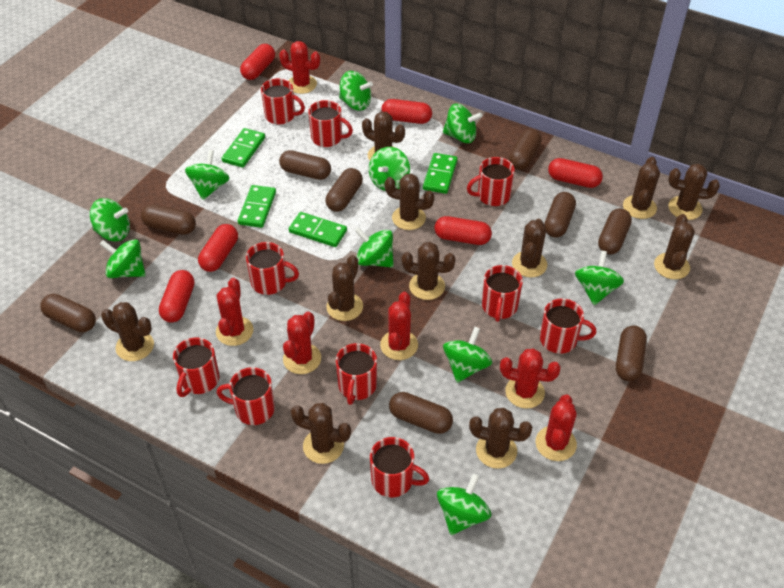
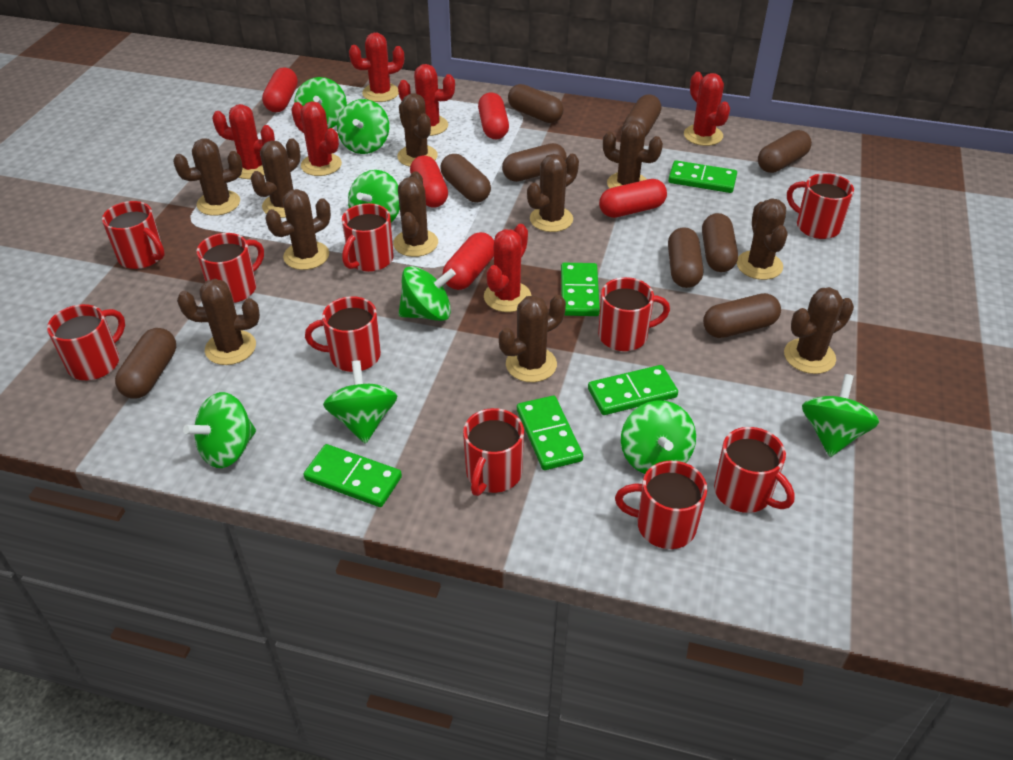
green domino: 4 -> 5
green spinning top: 10 -> 8
red capsule: 6 -> 5

